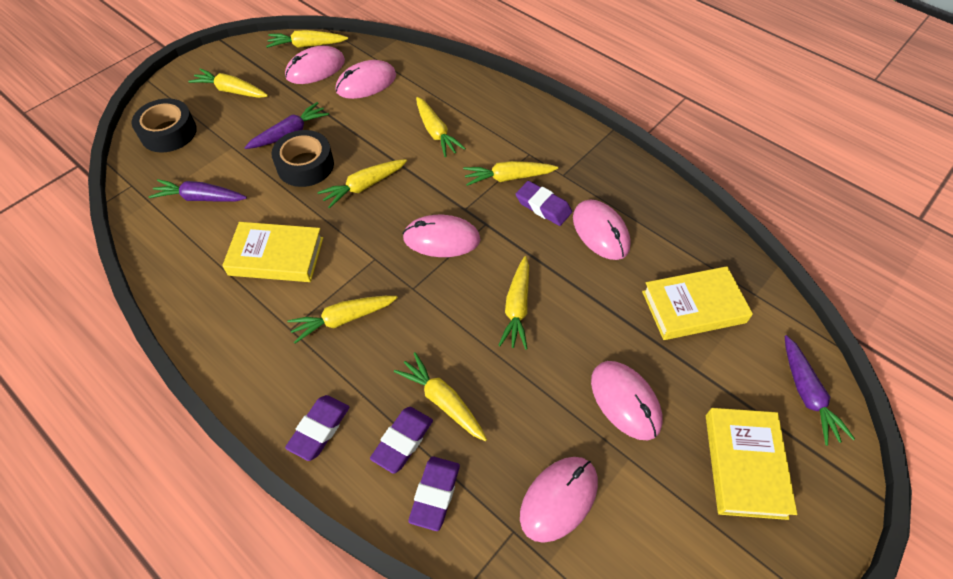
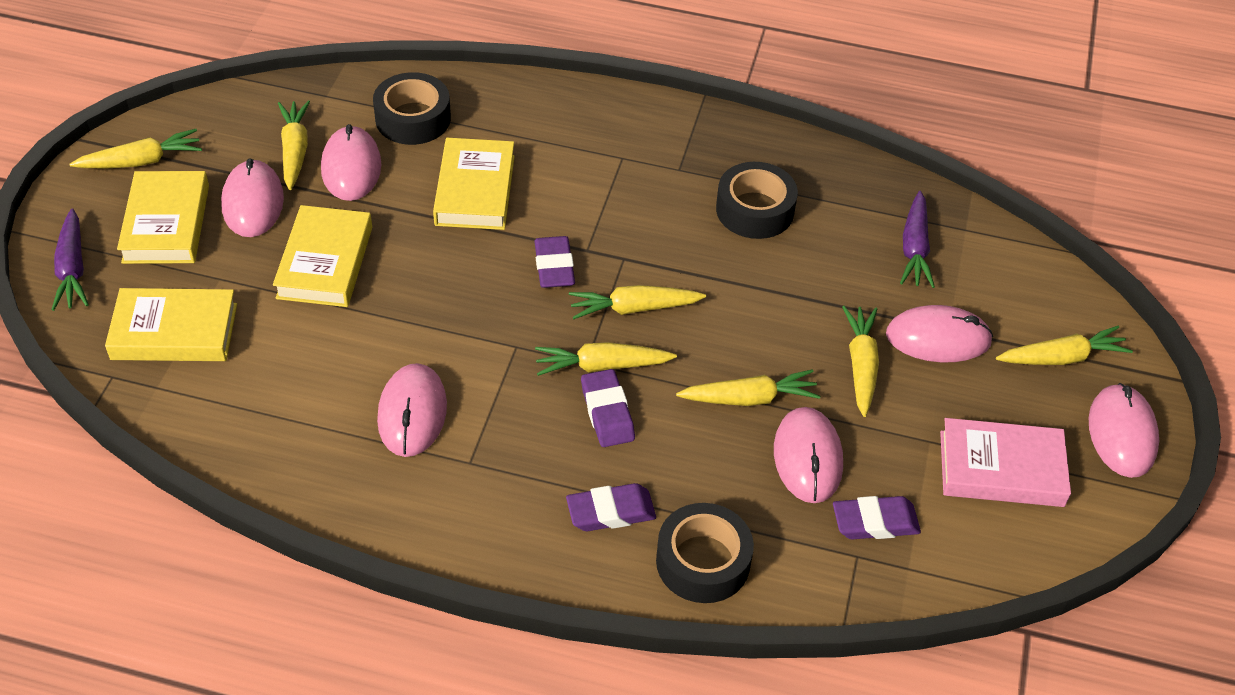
black tape: 2 -> 3
pink book: 0 -> 1
purple carrot: 3 -> 2
yellow book: 3 -> 4
yellow carrot: 8 -> 7

